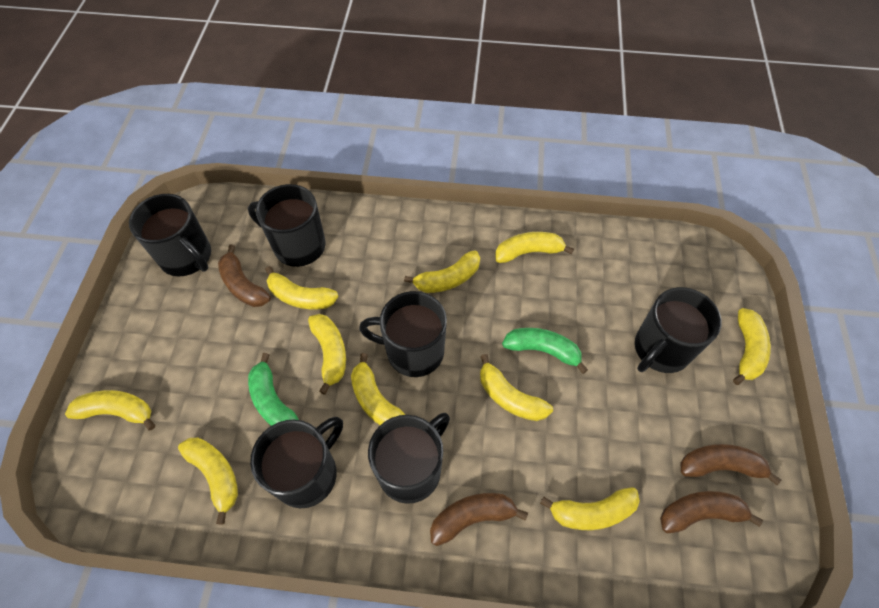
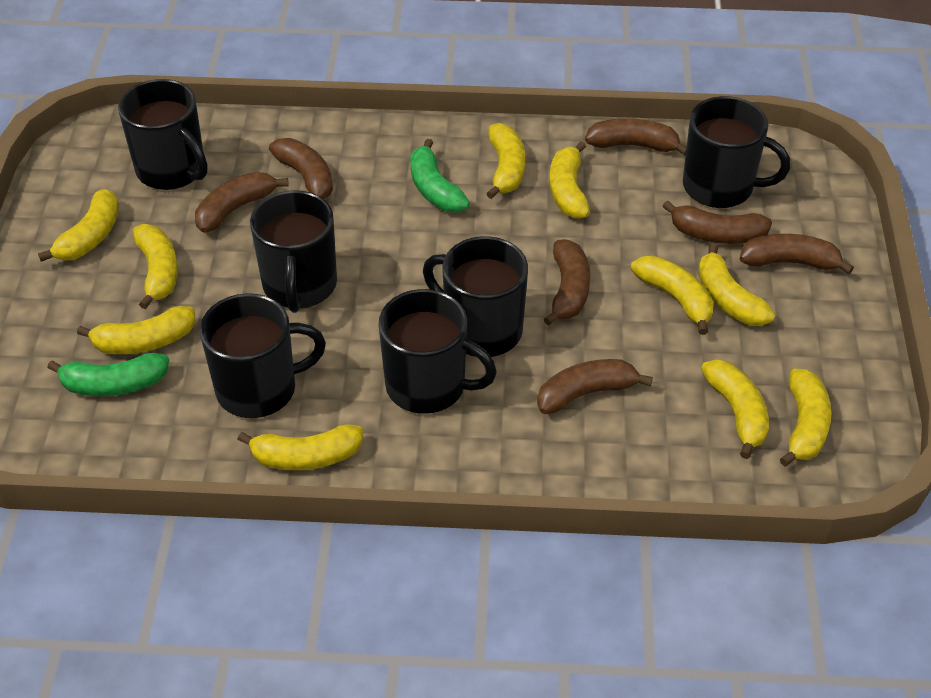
brown banana: 4 -> 7

